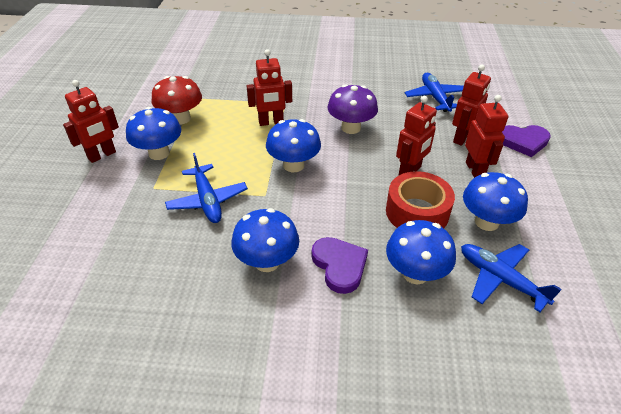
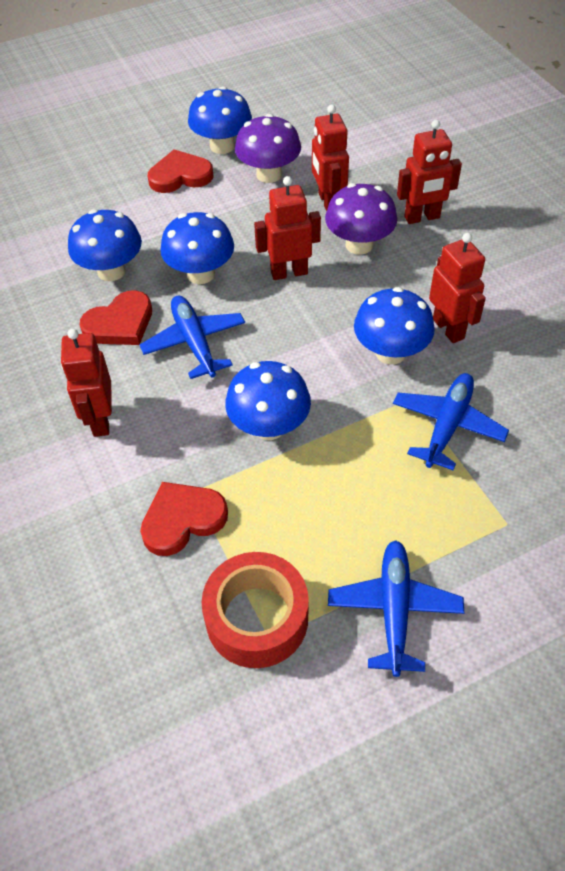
purple heart: 2 -> 0
purple mushroom: 1 -> 2
red heart: 0 -> 3
red mushroom: 1 -> 0

